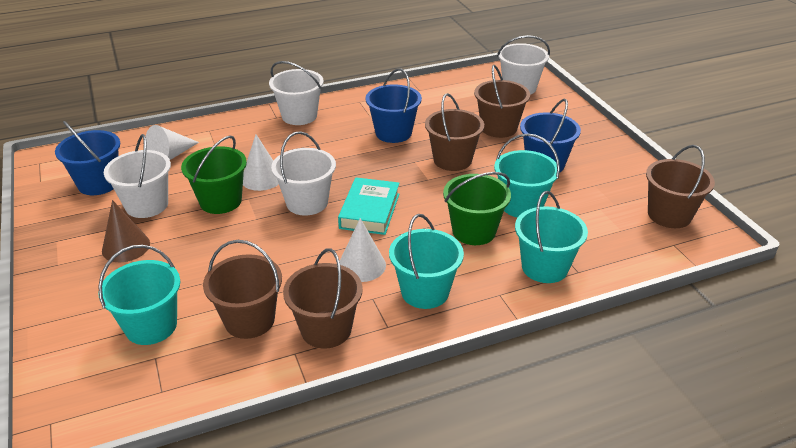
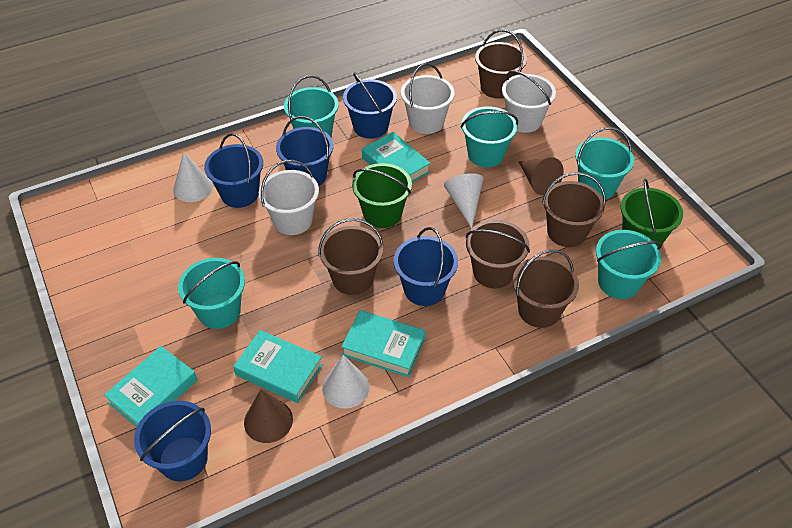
blue bucket: 3 -> 5
brown cone: 1 -> 2
turquoise book: 1 -> 4
turquoise bucket: 4 -> 5
white bucket: 4 -> 3

